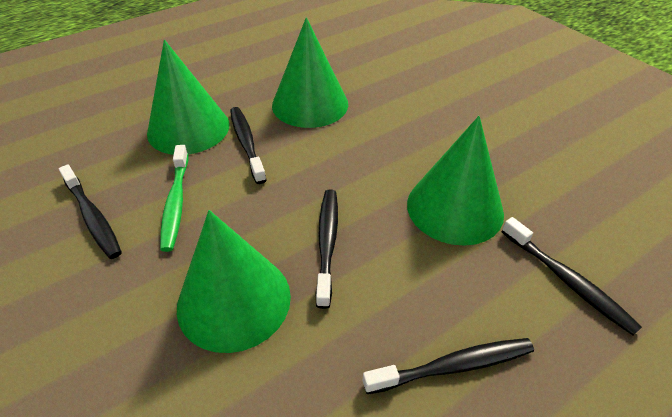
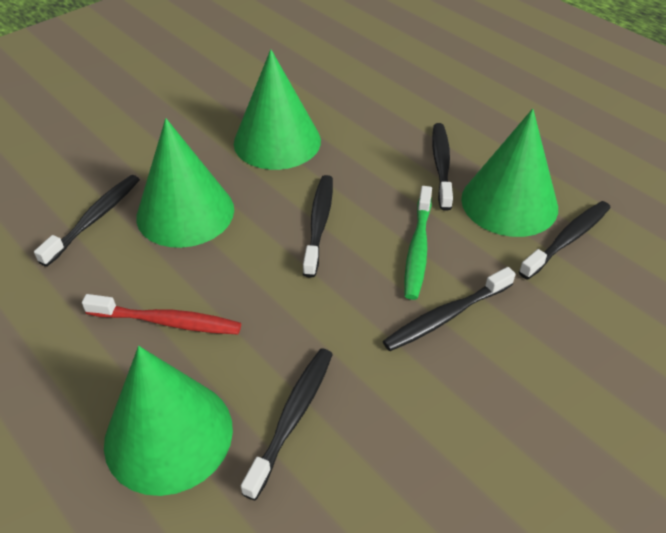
black toothbrush: 5 -> 6
red toothbrush: 0 -> 1

